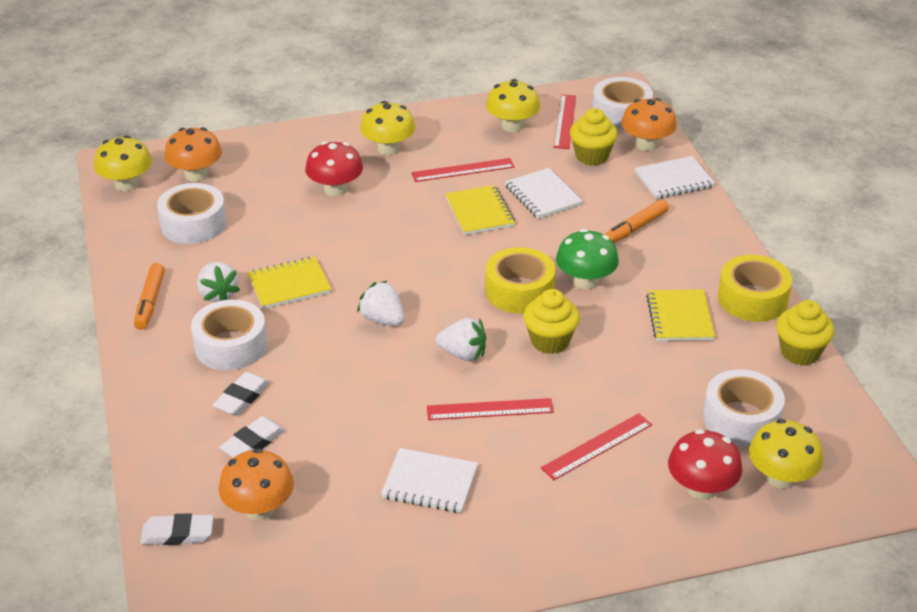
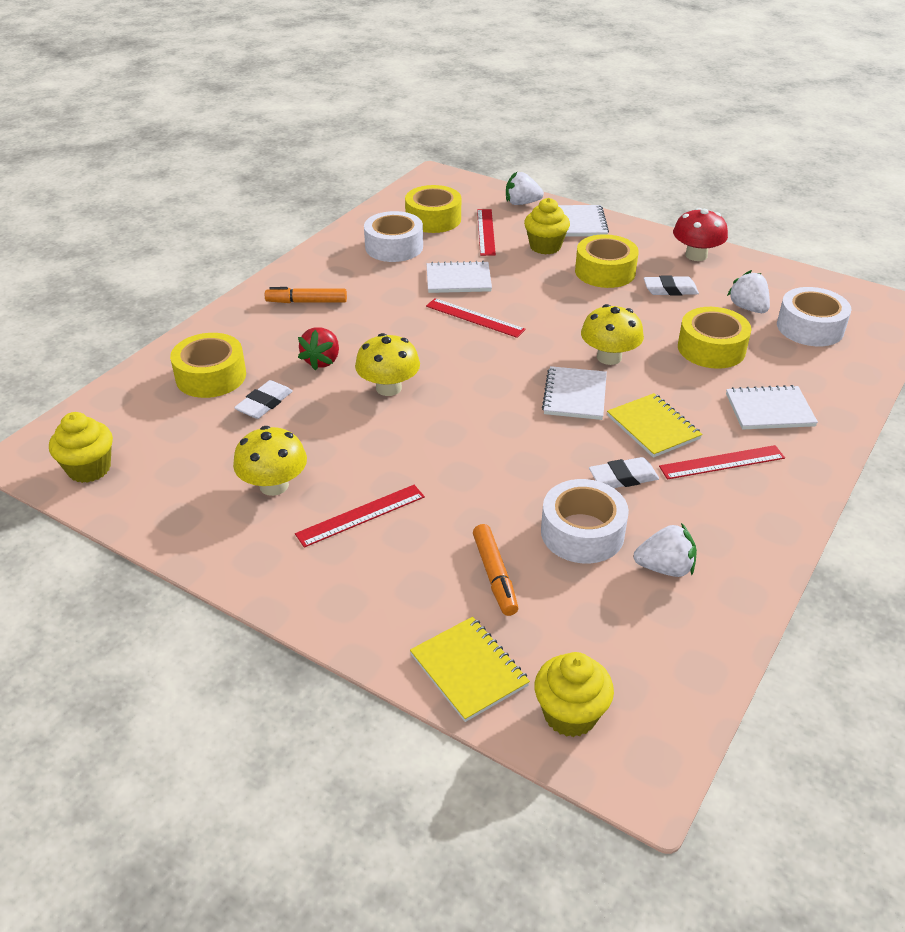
green mushroom: 1 -> 0
orange mushroom: 3 -> 0
red mushroom: 2 -> 1
red strawberry: 0 -> 1
white notebook: 3 -> 4
white tape: 4 -> 3
yellow mushroom: 4 -> 3
yellow notebook: 3 -> 2
yellow tape: 2 -> 4

